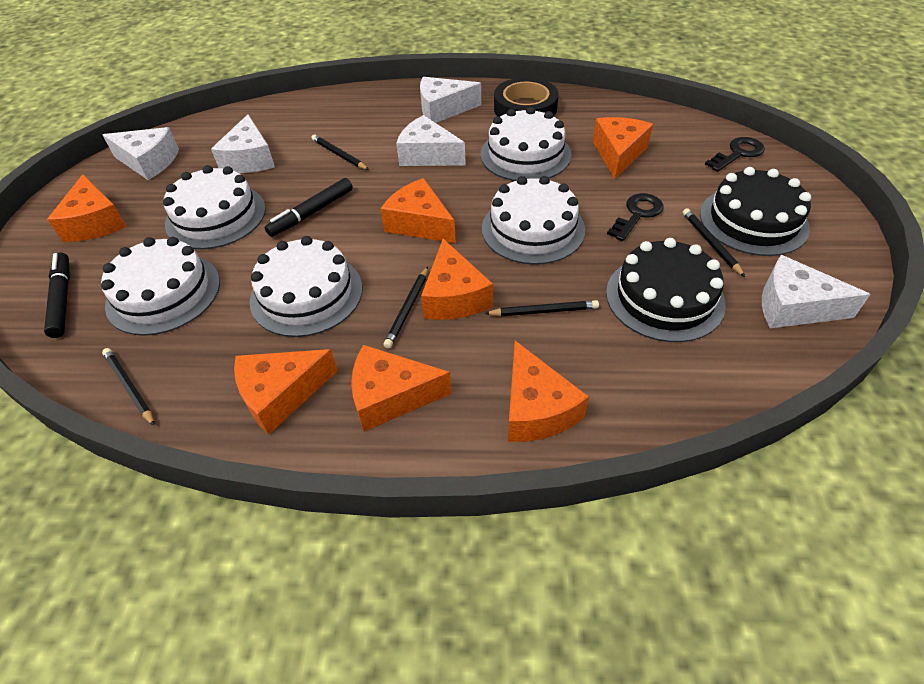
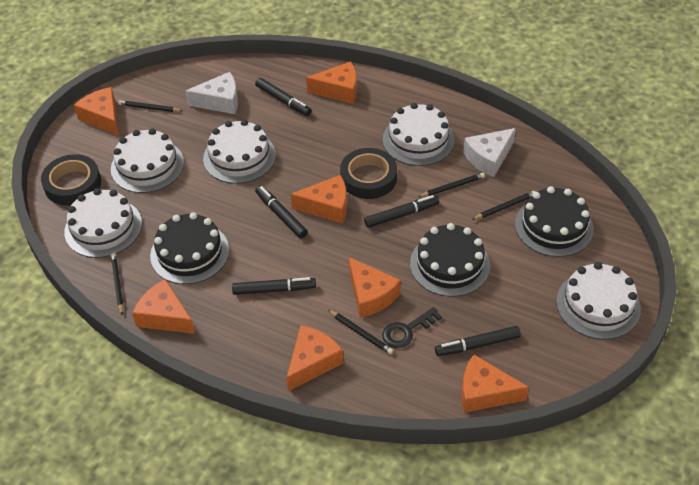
black cake: 2 -> 3
black key: 2 -> 1
black marker: 2 -> 5
black tape: 1 -> 2
white cheese: 5 -> 2

